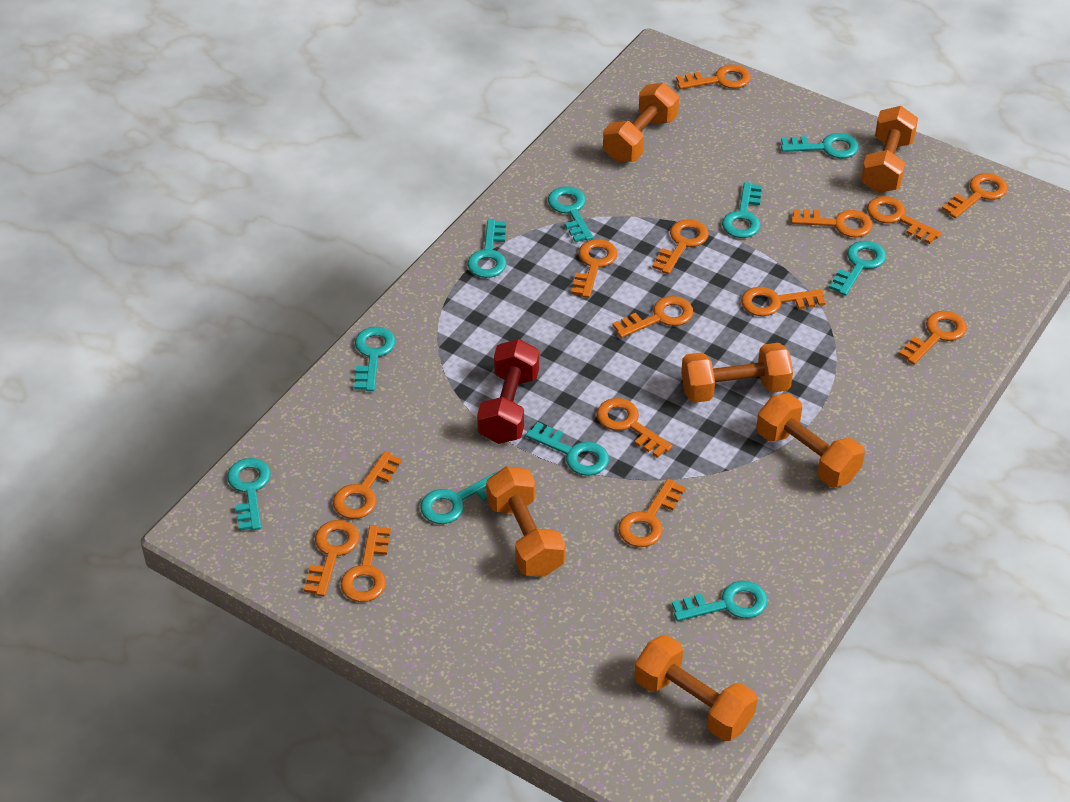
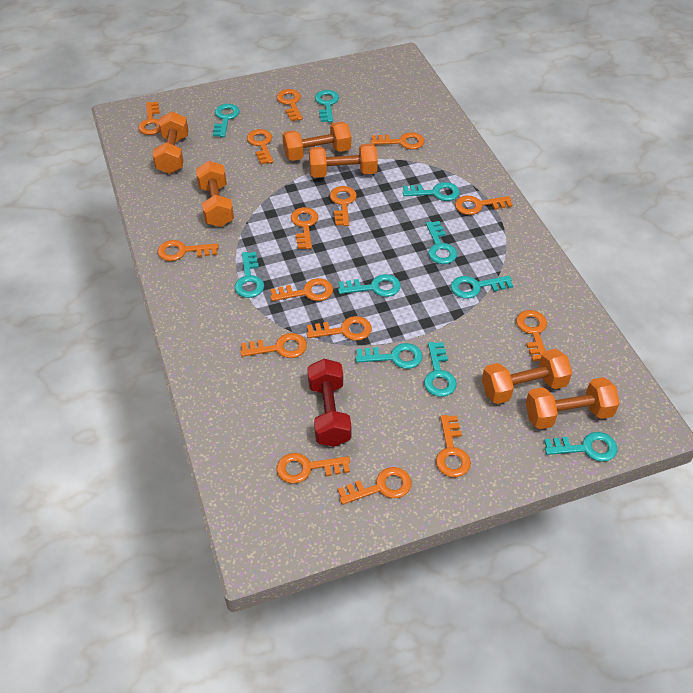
orange key: 14 -> 15

